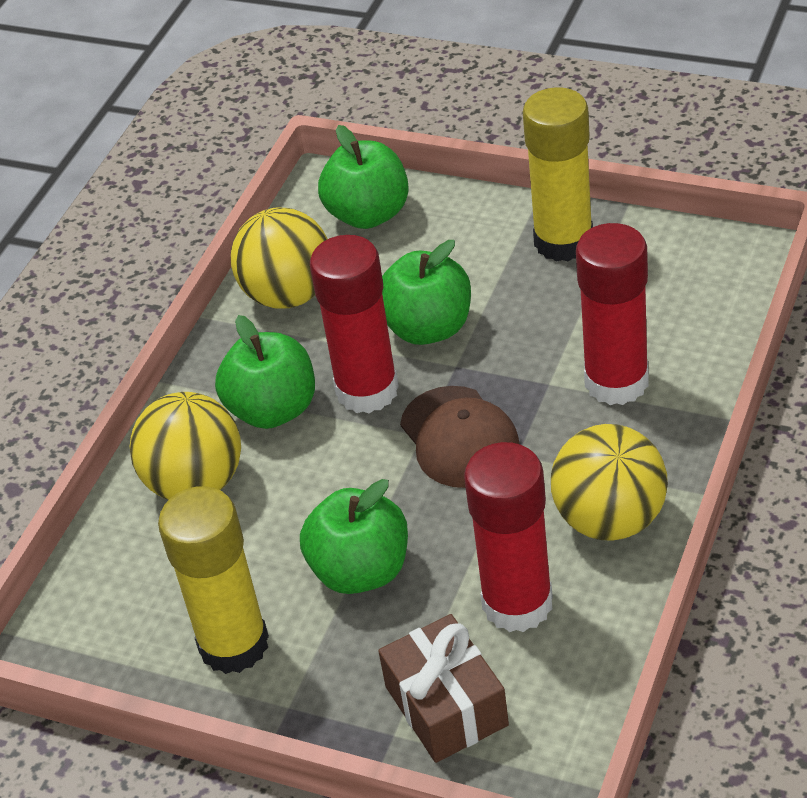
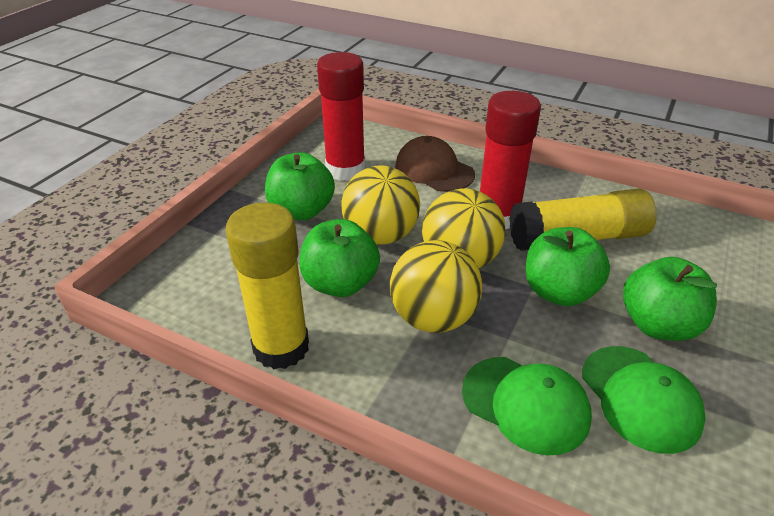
brown gift: 1 -> 0
green cap: 0 -> 2
red glue stick: 3 -> 2

